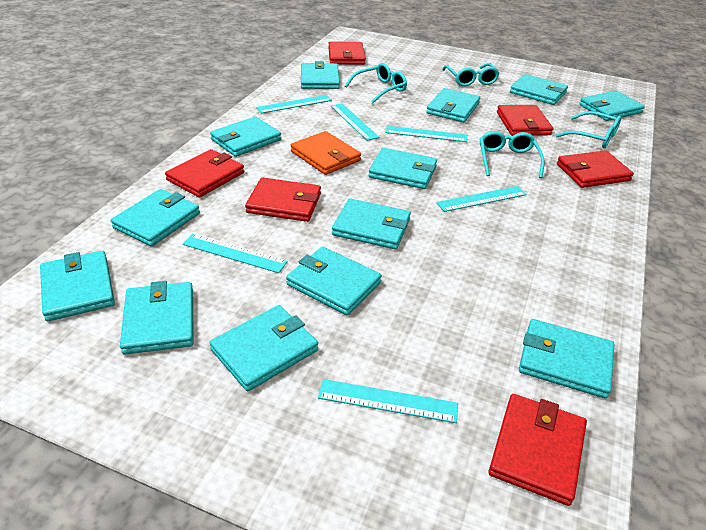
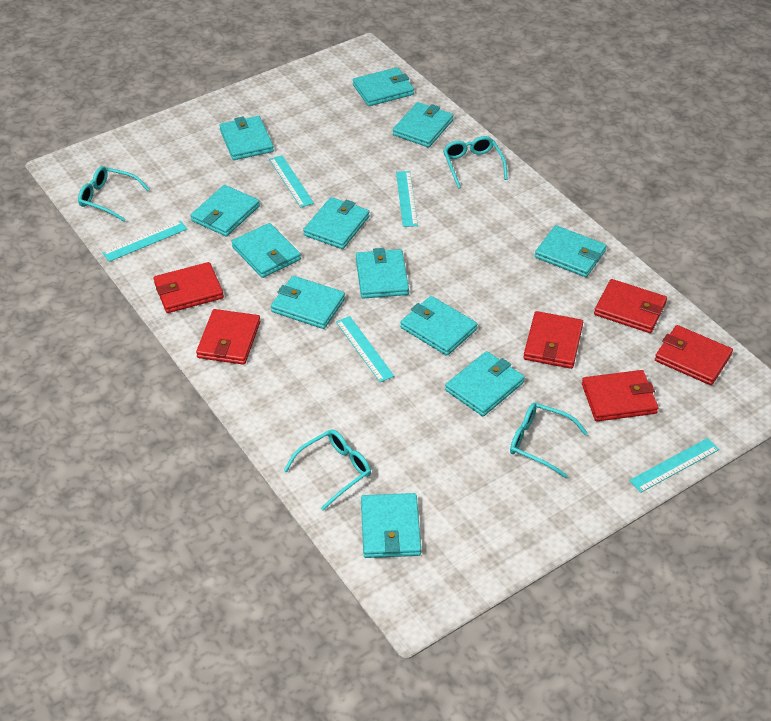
orange wallet: 1 -> 0
turquoise ruler: 6 -> 5
turquoise wallet: 13 -> 12

